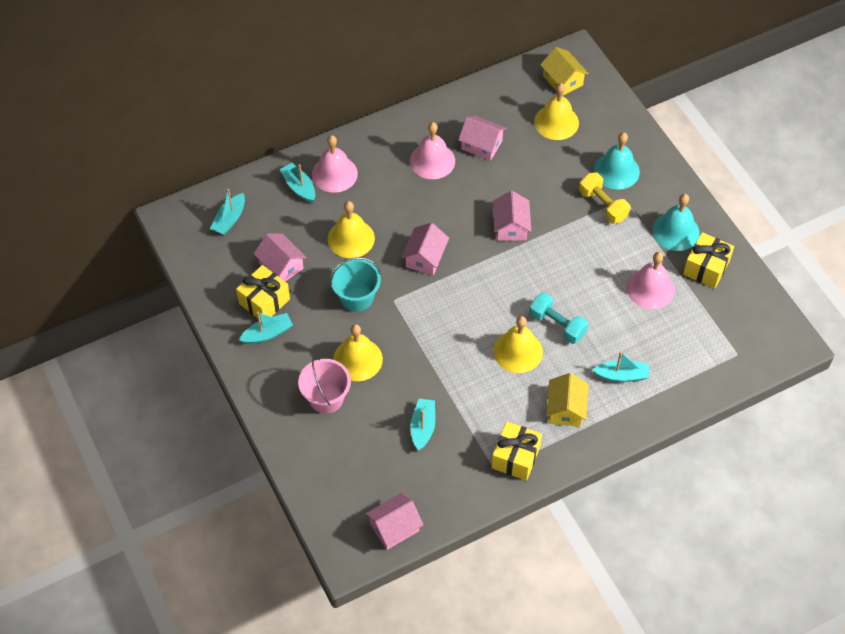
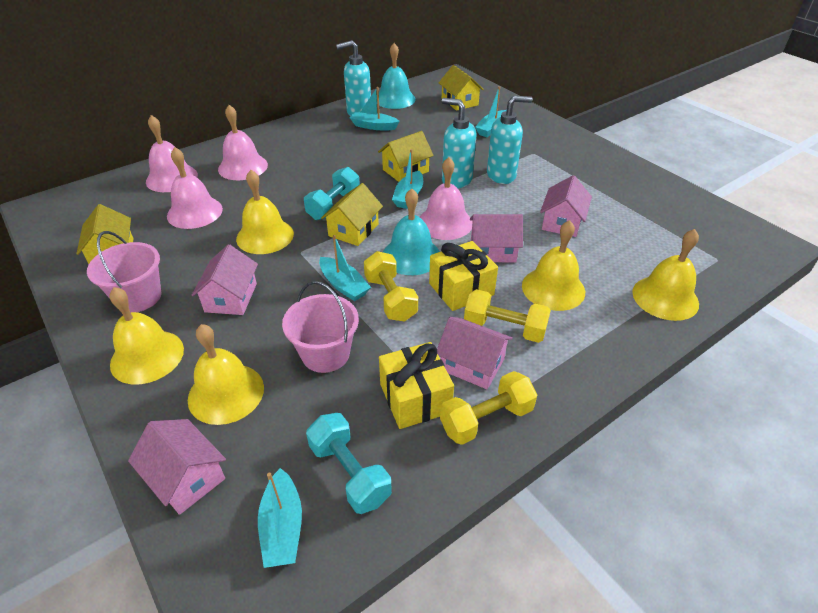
pink bell: 3 -> 4
pink bucket: 1 -> 2
turquoise bucket: 1 -> 0
turquoise dumbbell: 1 -> 2
turquoise soap dispenser: 0 -> 3
yellow bell: 4 -> 5
yellow dumbbell: 1 -> 3
yellow gift: 3 -> 2
yellow house: 2 -> 4

